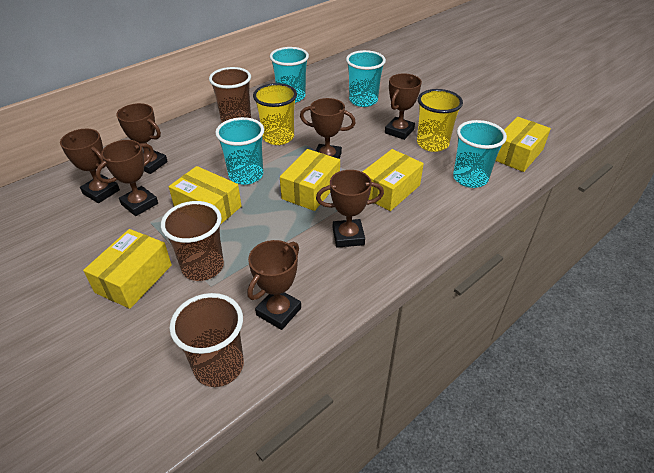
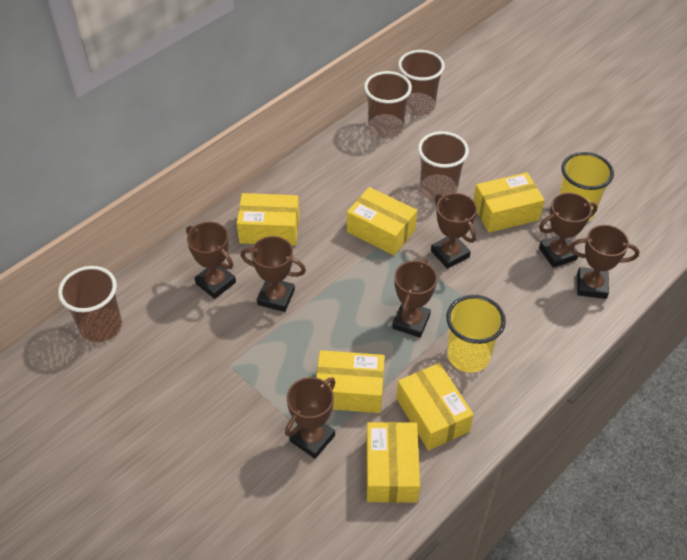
brown cup: 3 -> 4
turquoise cup: 4 -> 0
yellow box: 5 -> 6

